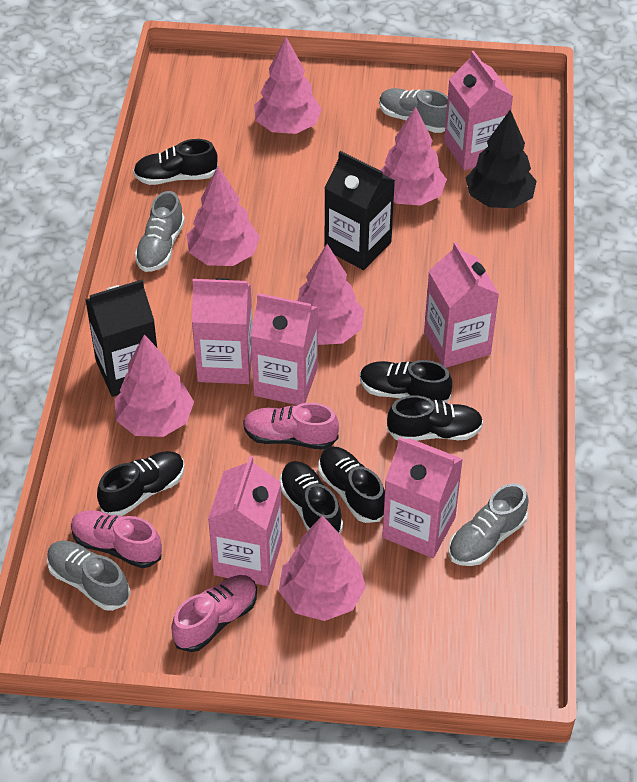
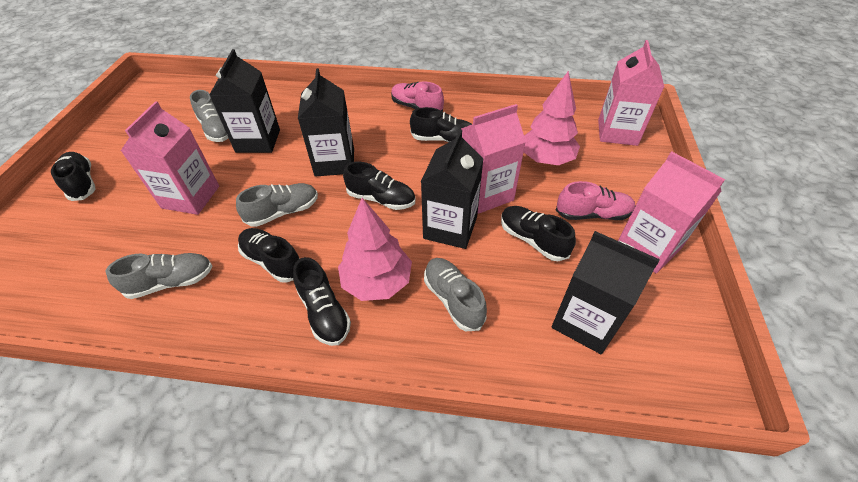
black carton: 2 -> 4
black tree: 1 -> 0
pink carton: 6 -> 4
pink shoe: 3 -> 2
pink tree: 6 -> 2

